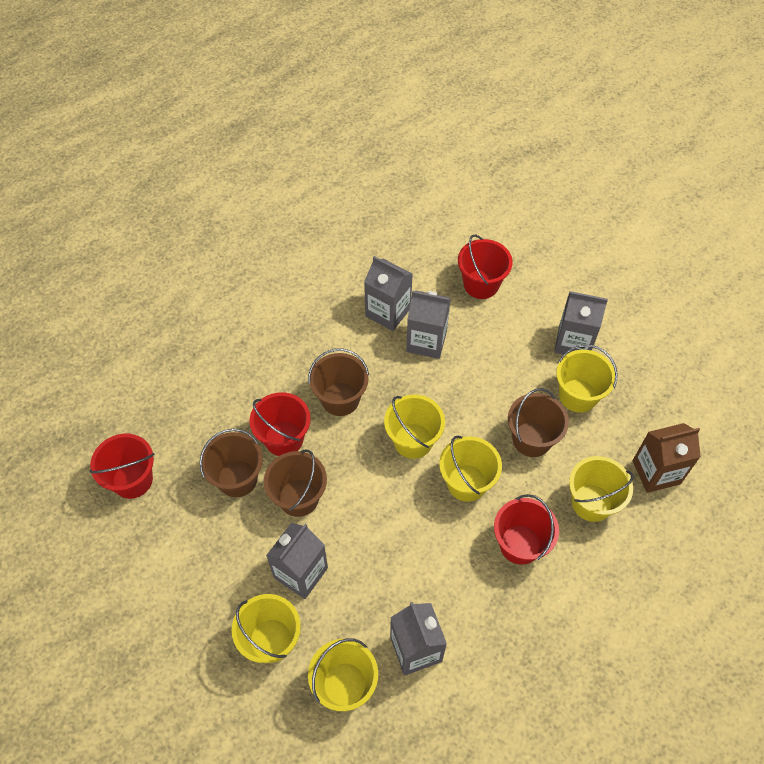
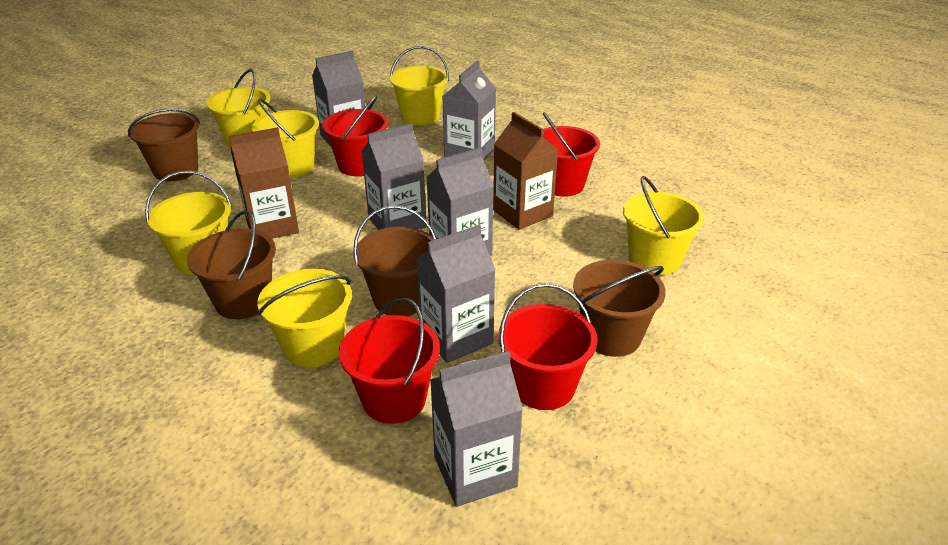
brown carton: 1 -> 2
grey carton: 5 -> 6

